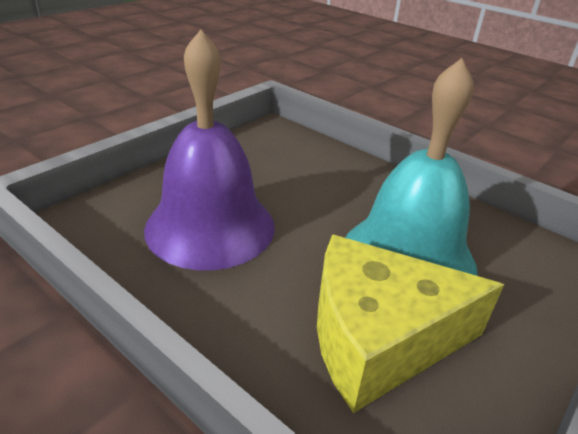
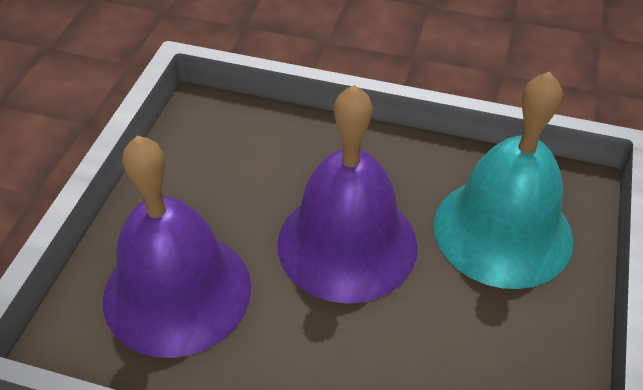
purple bell: 1 -> 2
yellow cheese: 1 -> 0

